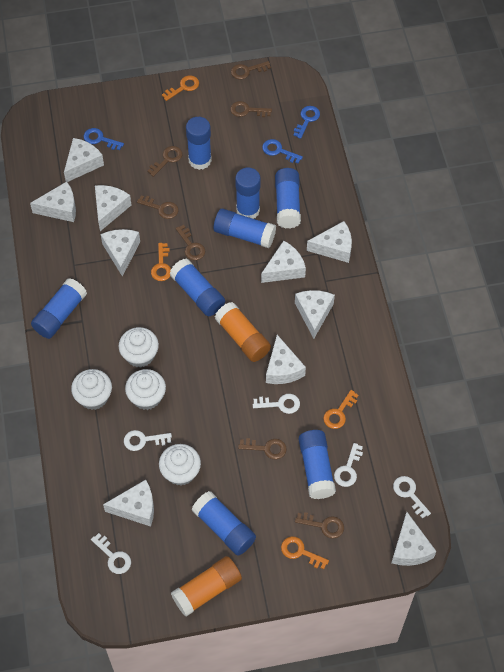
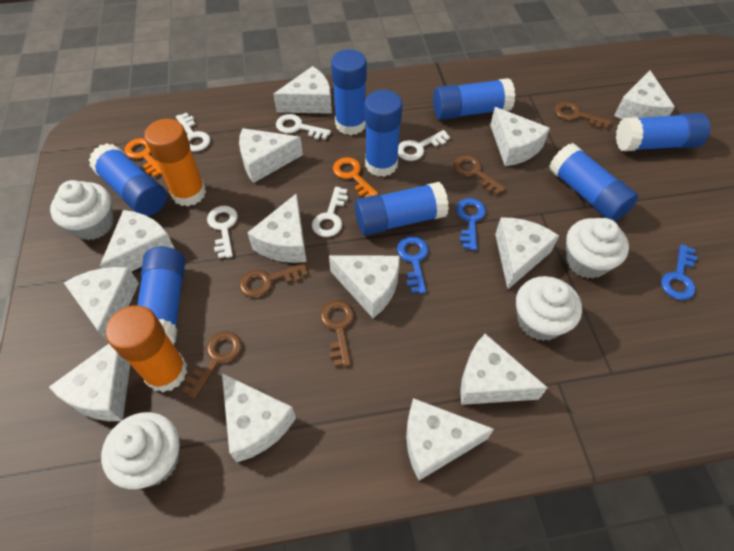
brown key: 7 -> 5
orange key: 4 -> 2
white cheese: 10 -> 13

